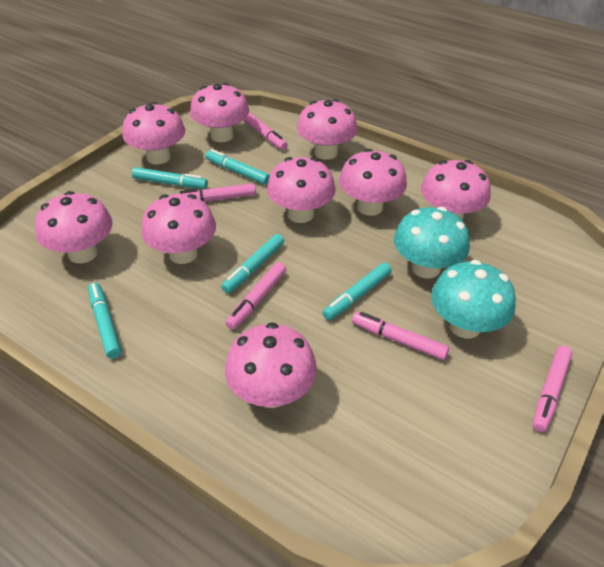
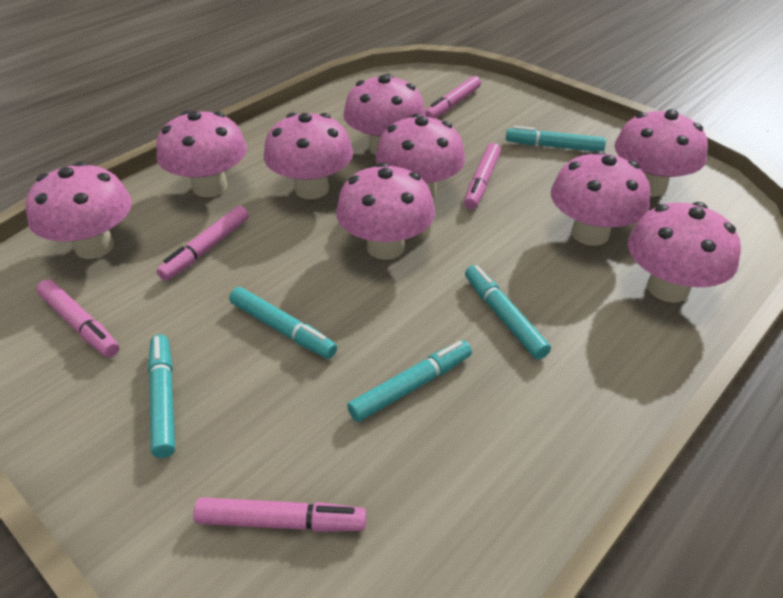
turquoise mushroom: 2 -> 0

